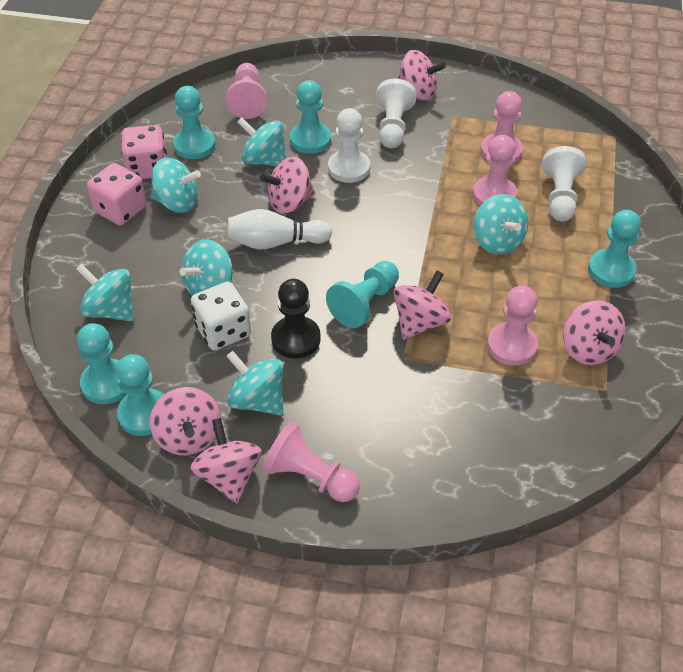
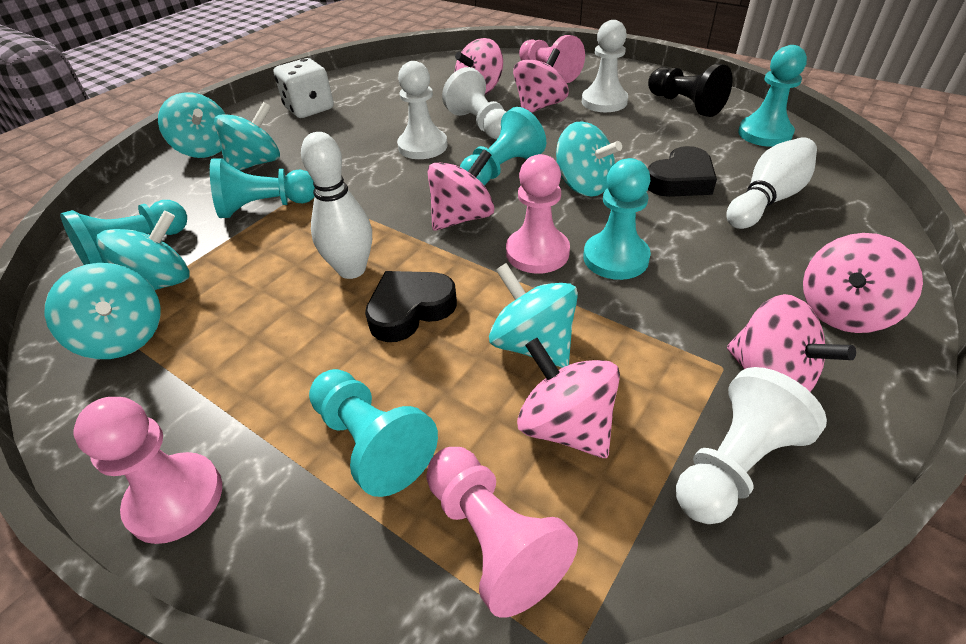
black heart: 0 -> 2
pink dice: 2 -> 0
pink pawn: 5 -> 4
white bowling pin: 1 -> 2
white pawn: 3 -> 4

